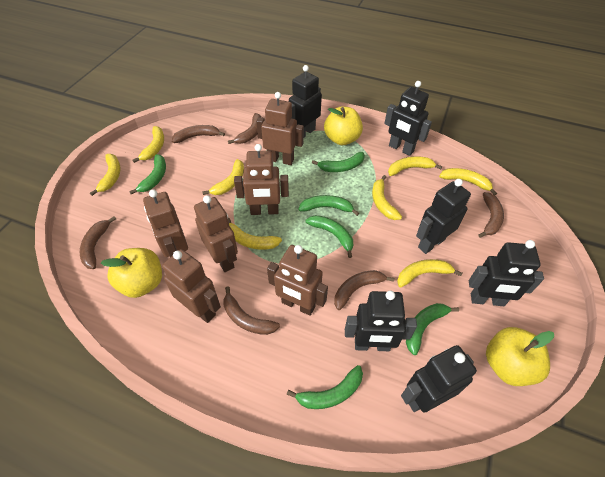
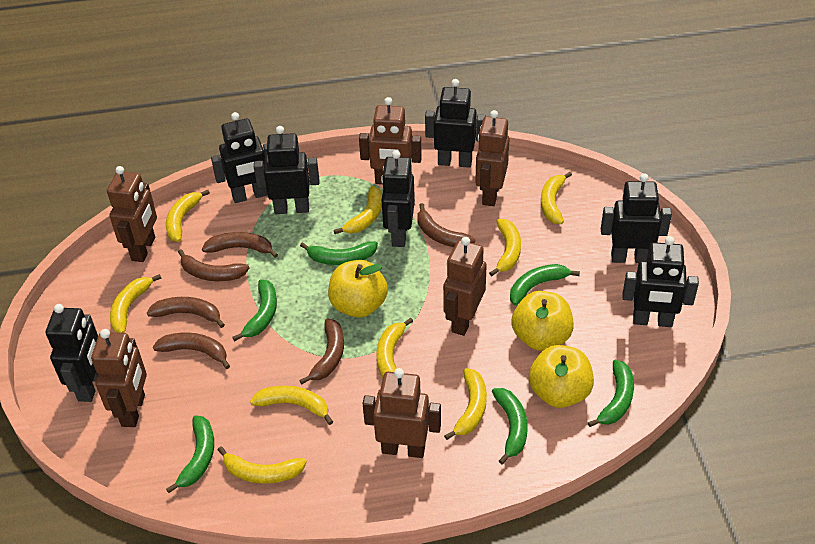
black robot: 6 -> 7
yellow banana: 8 -> 9

